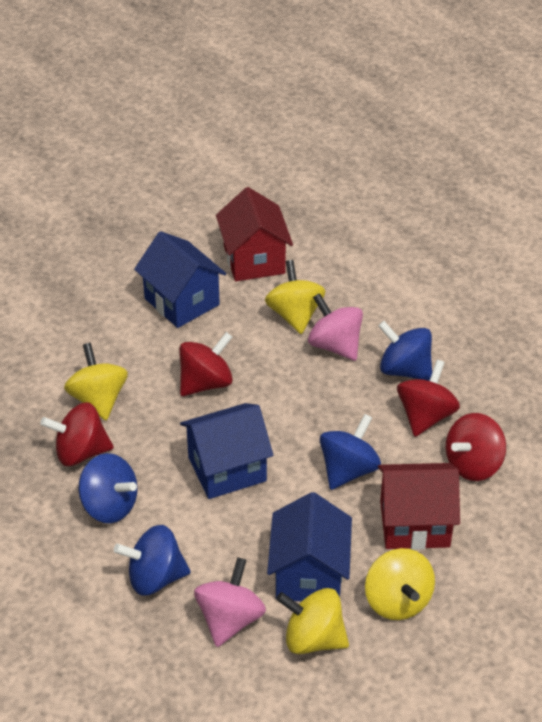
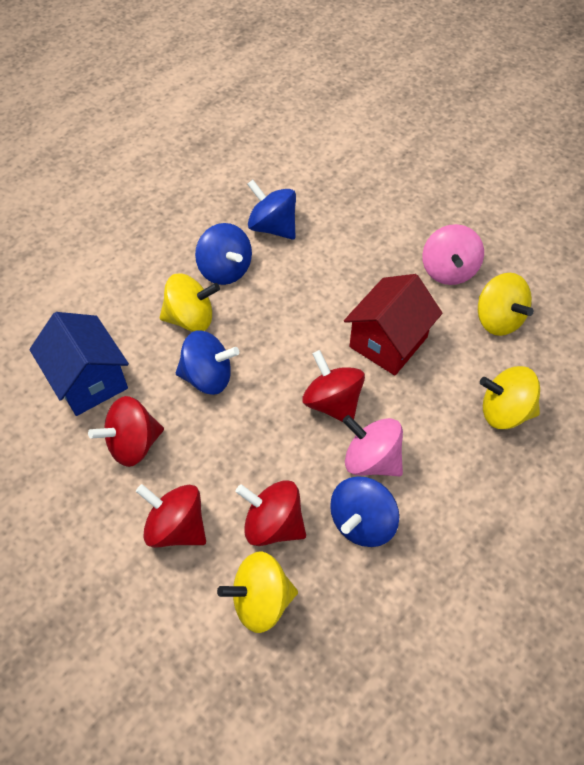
blue house: 3 -> 1
red house: 2 -> 1

